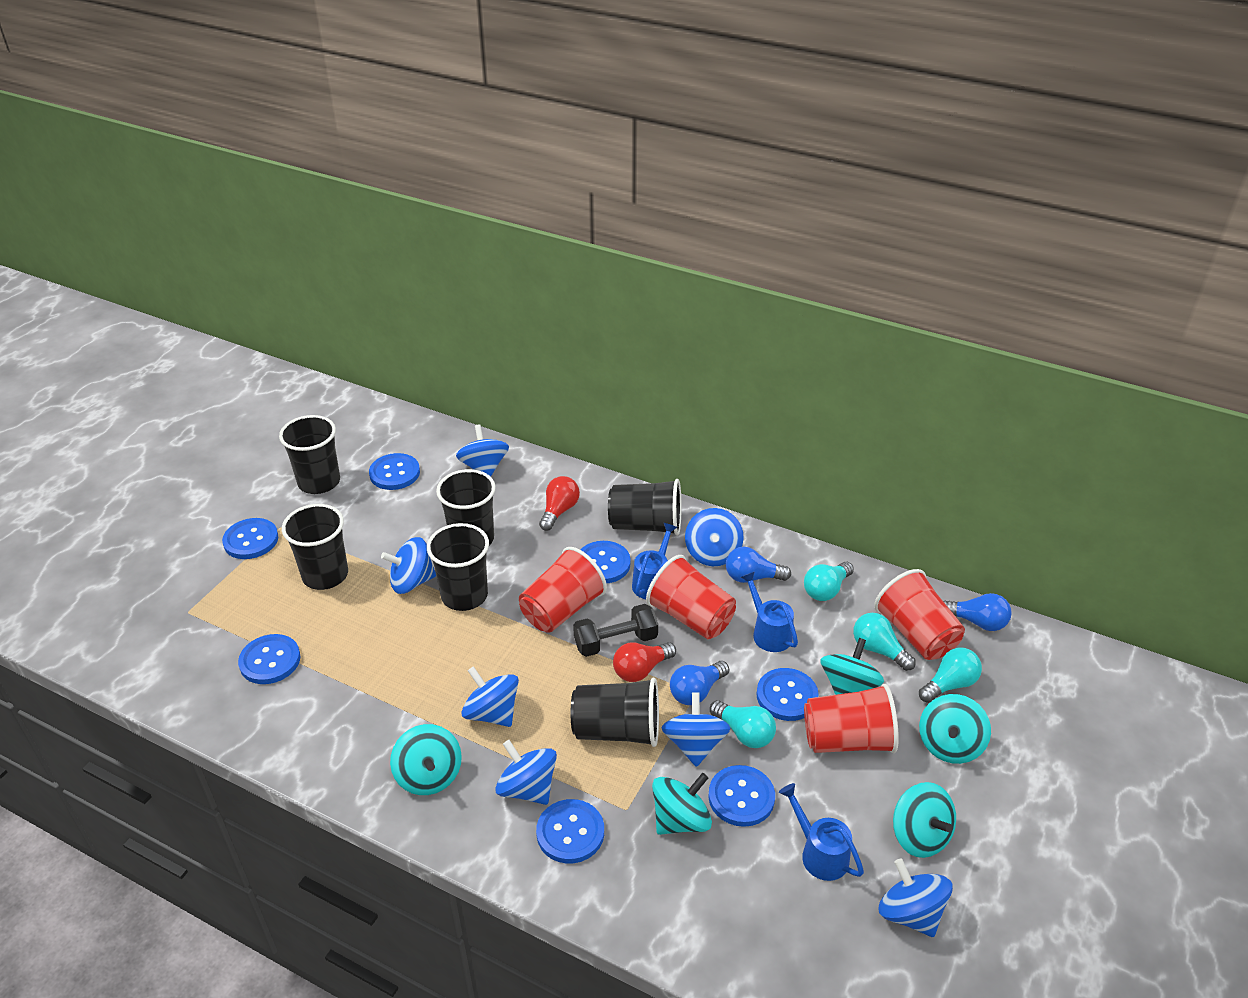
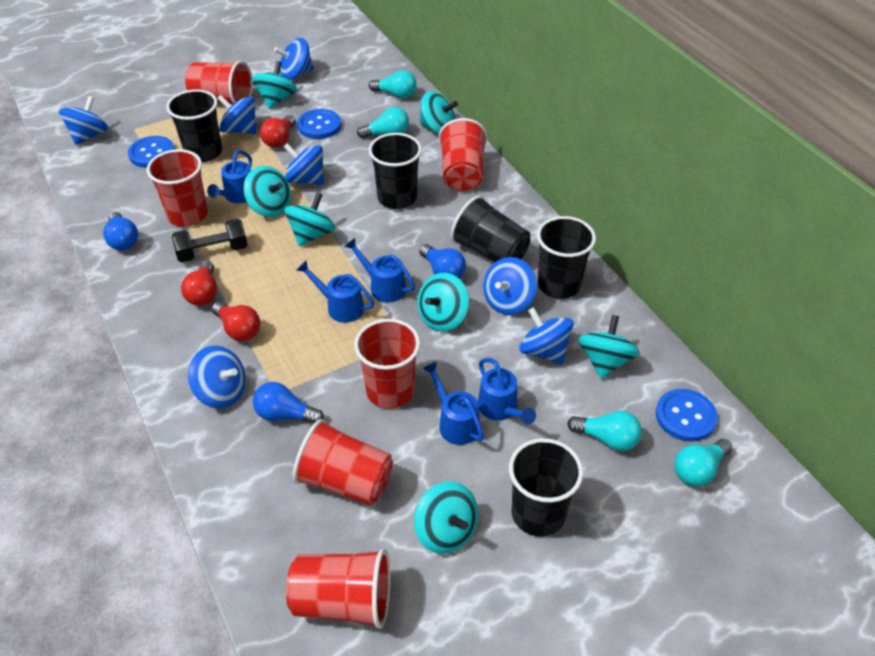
black cup: 6 -> 5
blue button: 7 -> 3
blue watering can: 3 -> 5
red cup: 4 -> 6
red light bulb: 2 -> 3
turquoise spinning top: 5 -> 7

